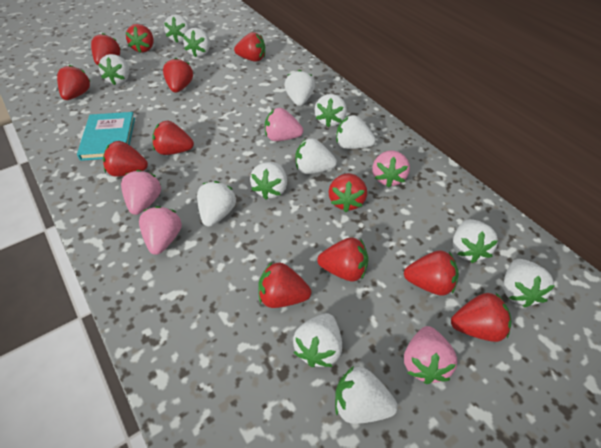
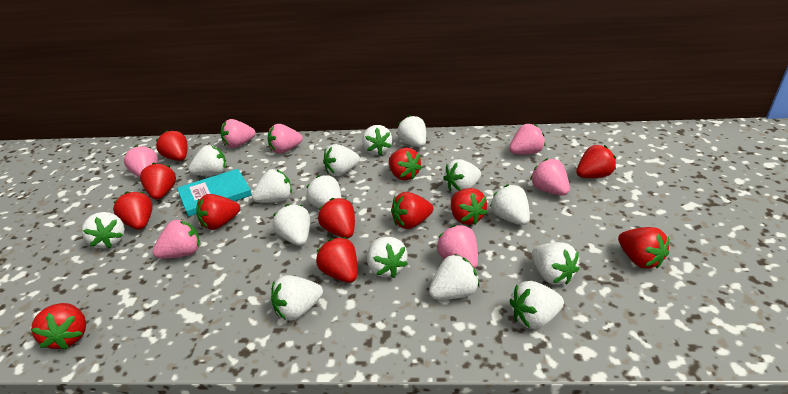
pink strawberry: 5 -> 7
white strawberry: 13 -> 15

